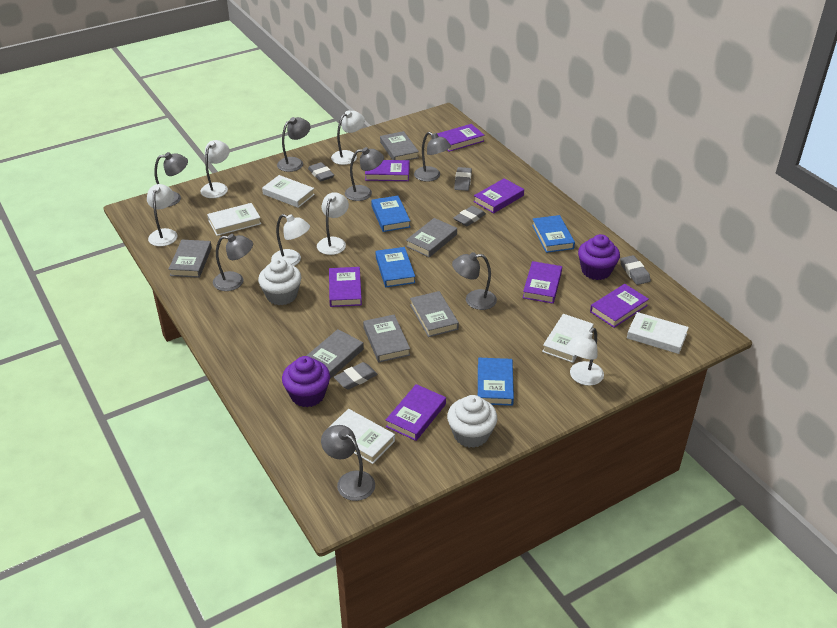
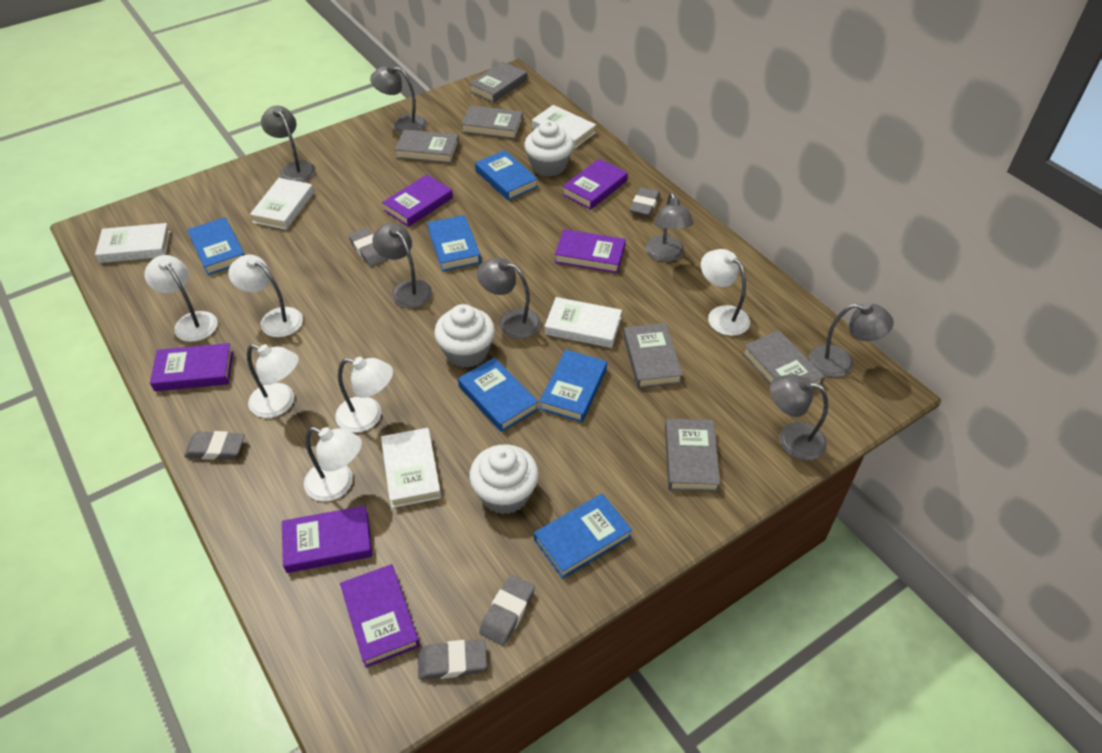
blue book: 4 -> 6
purple book: 7 -> 6
purple cupcake: 2 -> 0
white cupcake: 2 -> 3

